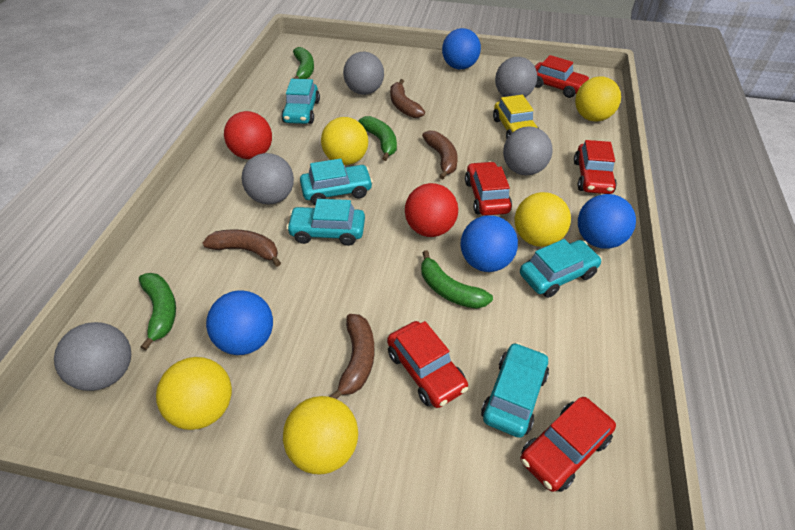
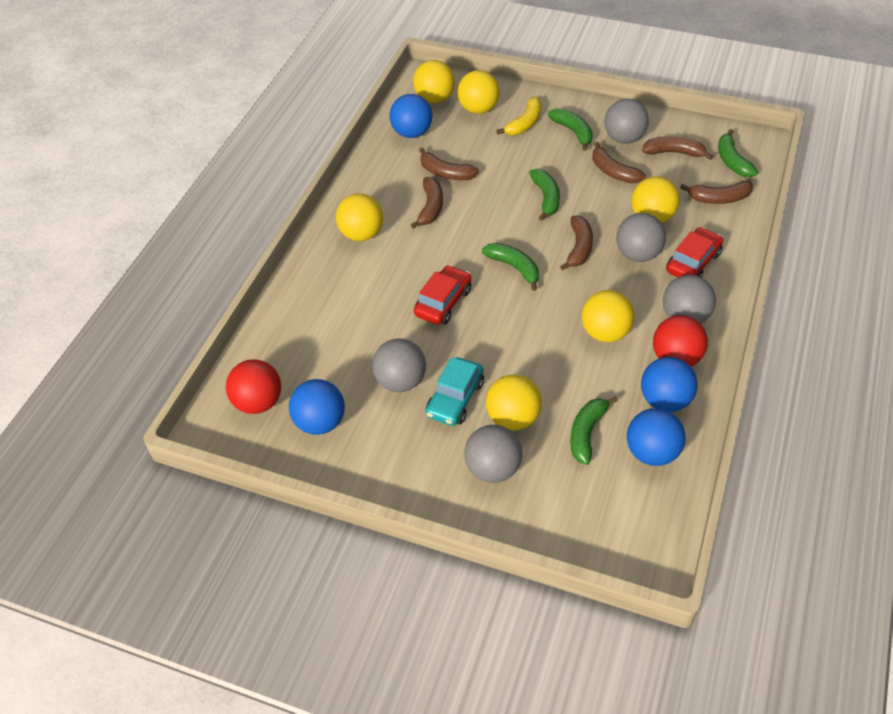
brown banana: 4 -> 6
green banana: 4 -> 5
red car: 5 -> 2
turquoise car: 5 -> 1
yellow ball: 5 -> 6
yellow banana: 0 -> 1
yellow car: 1 -> 0

